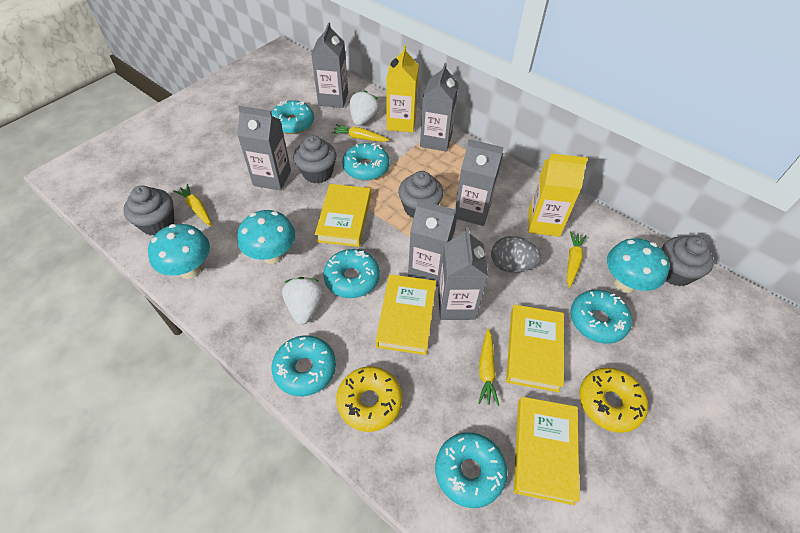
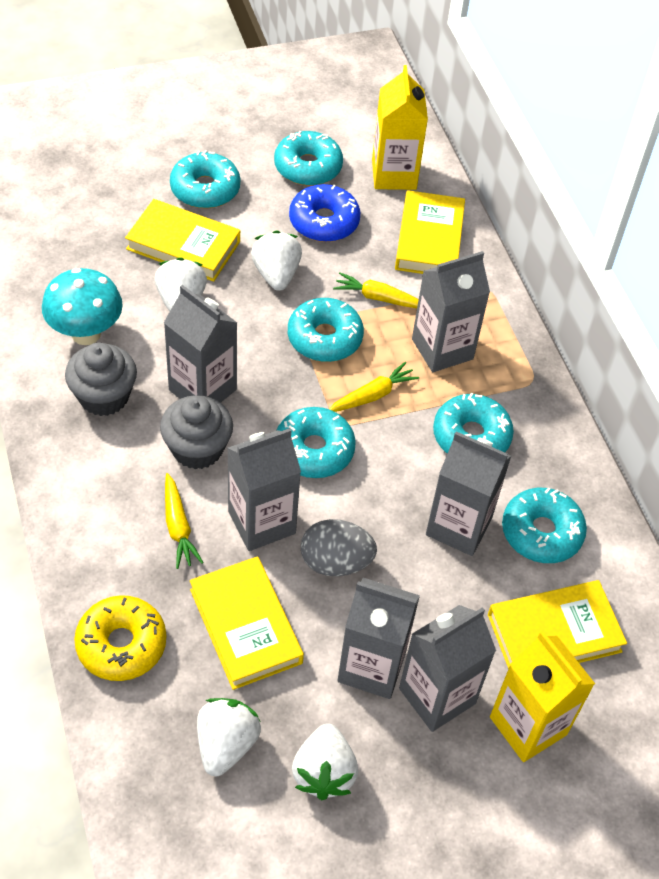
blue donut: 0 -> 1
grey cupcake: 4 -> 2
turquoise mushroom: 3 -> 1
white strawberry: 2 -> 4
yellow carrot: 4 -> 3
yellow donut: 2 -> 1

